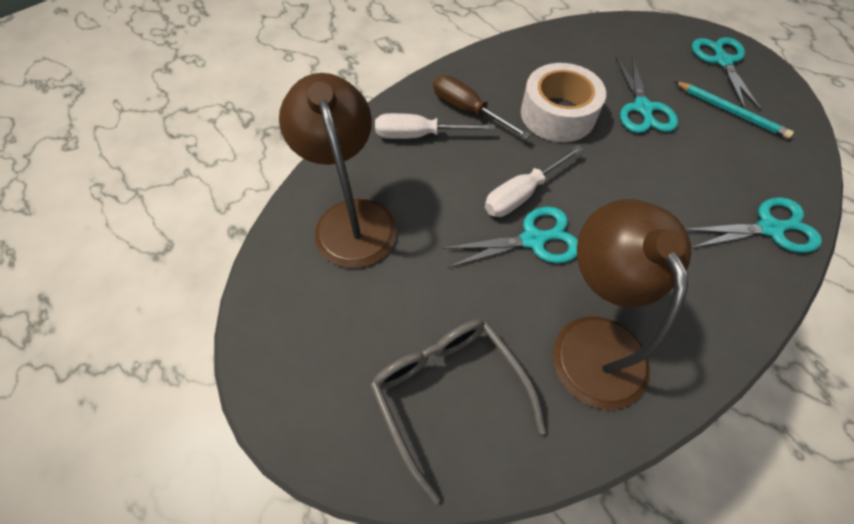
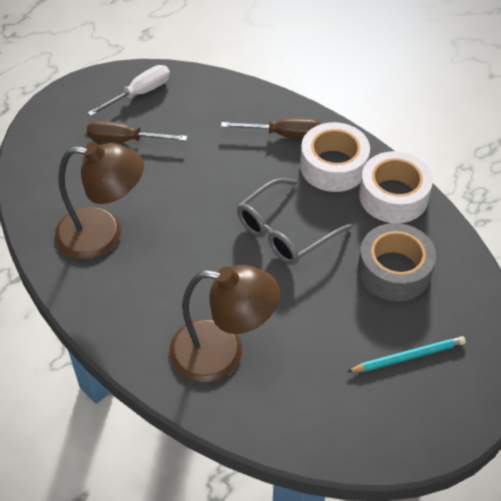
brown screwdriver: 1 -> 2
grey tape: 0 -> 1
turquoise scissors: 4 -> 0
white screwdriver: 2 -> 1
white tape: 1 -> 2

